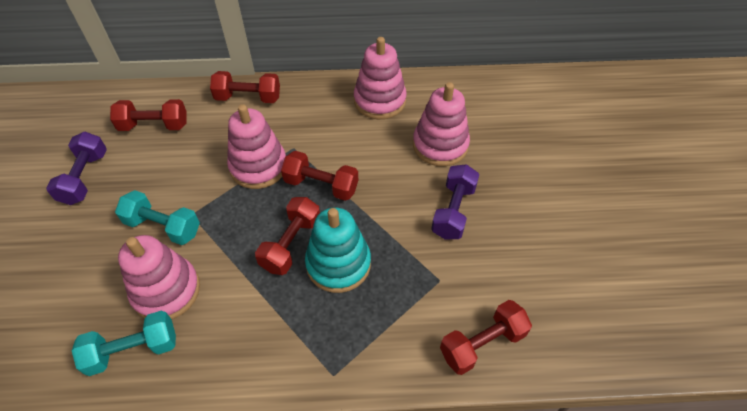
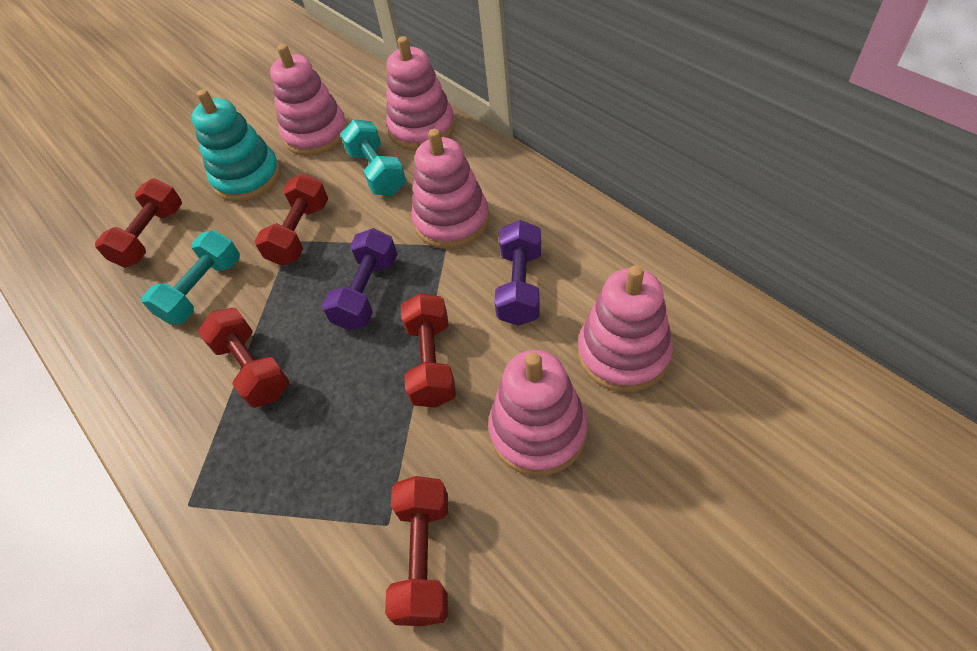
pink stacking toy: 4 -> 5

